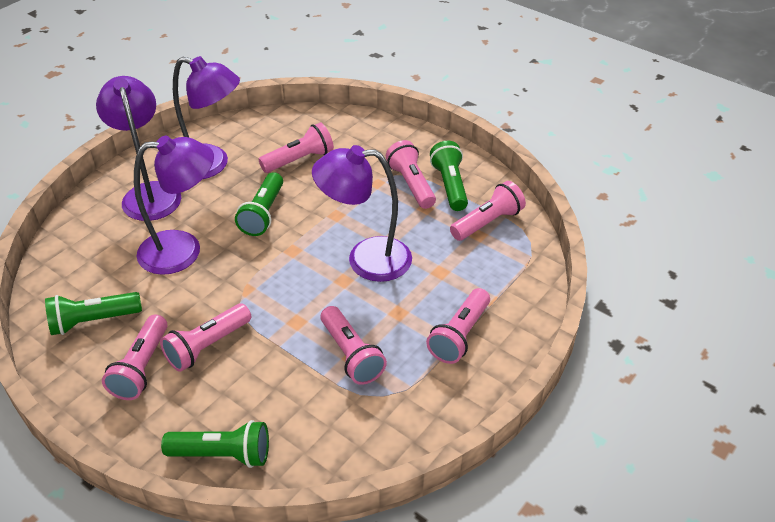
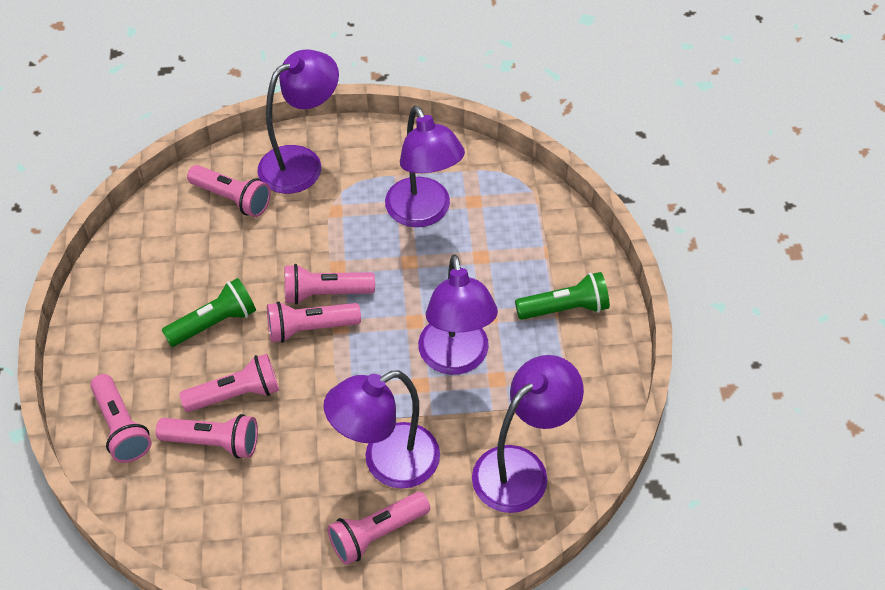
green flashlight: 4 -> 2
purple lamp: 4 -> 5

